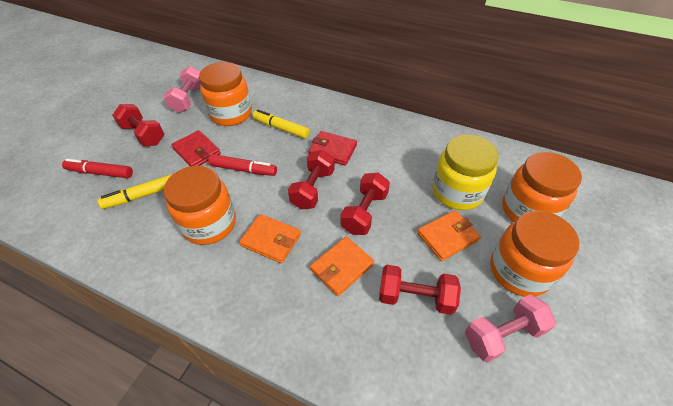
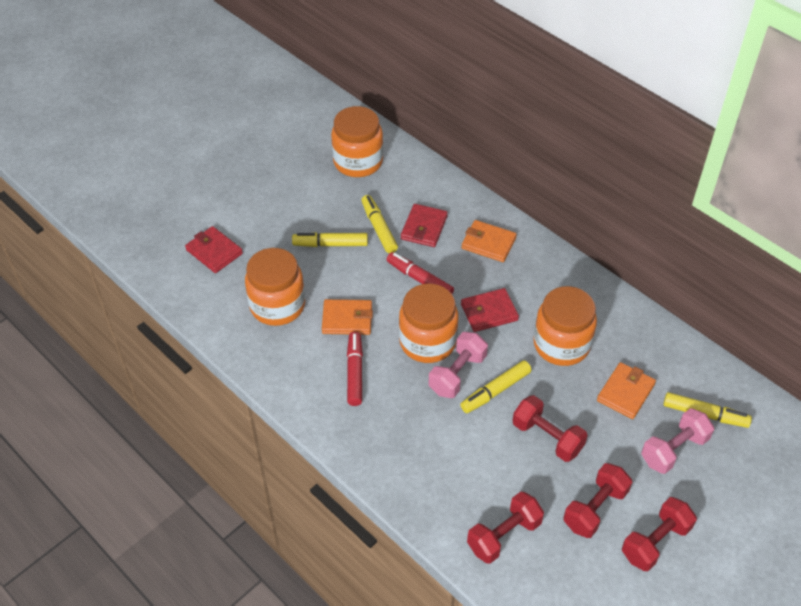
red wallet: 2 -> 3
yellow jar: 1 -> 0
yellow marker: 2 -> 4

